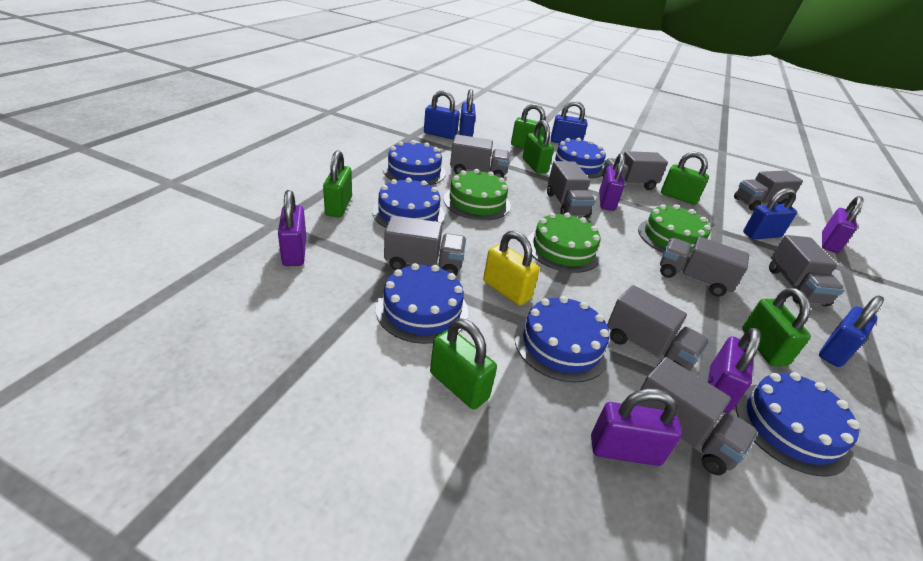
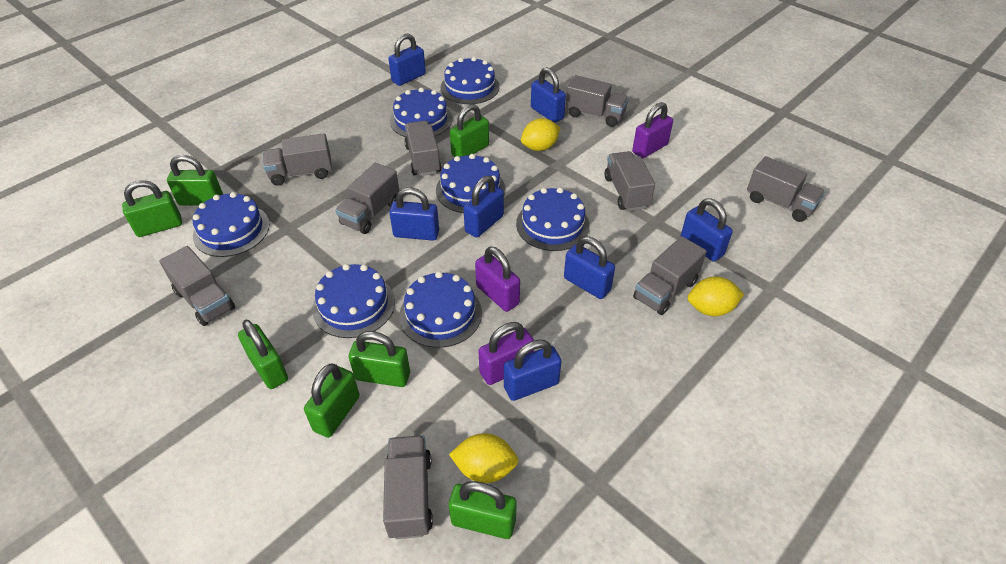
blue cake: 6 -> 7
blue padlock: 5 -> 7
green cake: 3 -> 0
green padlock: 6 -> 7
purple padlock: 5 -> 3
yellow lemon: 0 -> 3
yellow padlock: 1 -> 0

